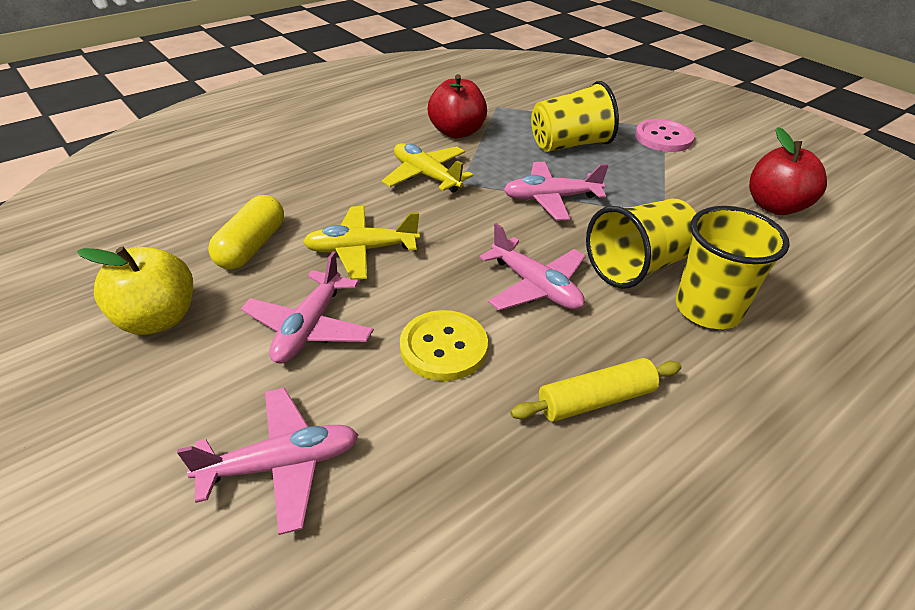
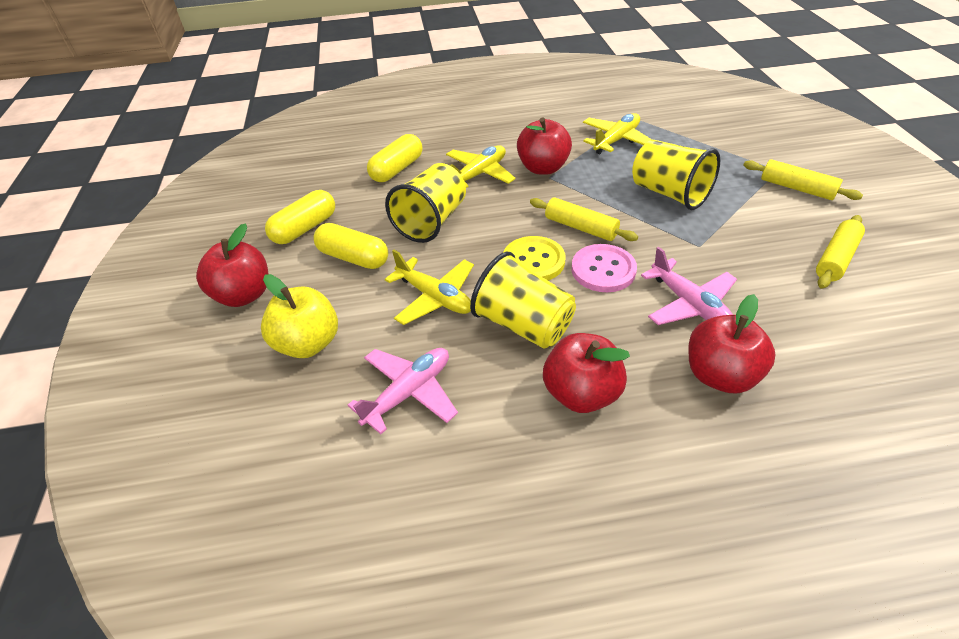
pink plane: 4 -> 2
red apple: 2 -> 4
yellow capsule: 1 -> 3
yellow plane: 2 -> 3
yellow rolling pin: 1 -> 3

